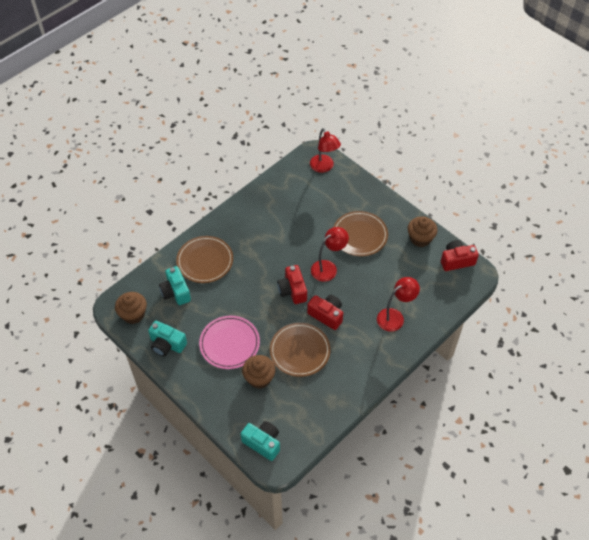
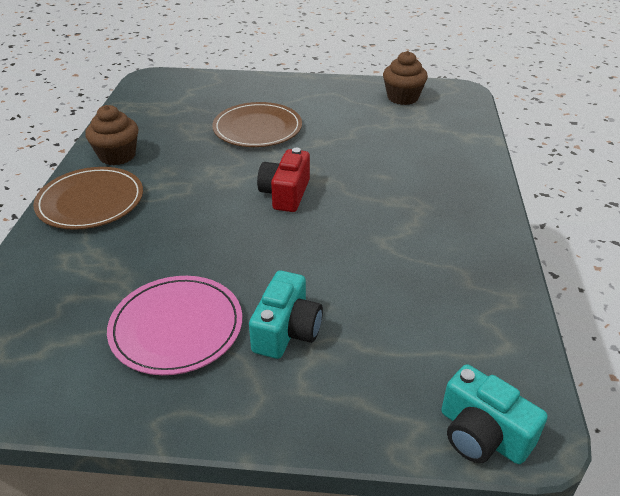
brown cupcake: 3 -> 2
brown plate: 3 -> 2
red camera: 3 -> 1
red lamp: 3 -> 0
turquoise camera: 3 -> 2

